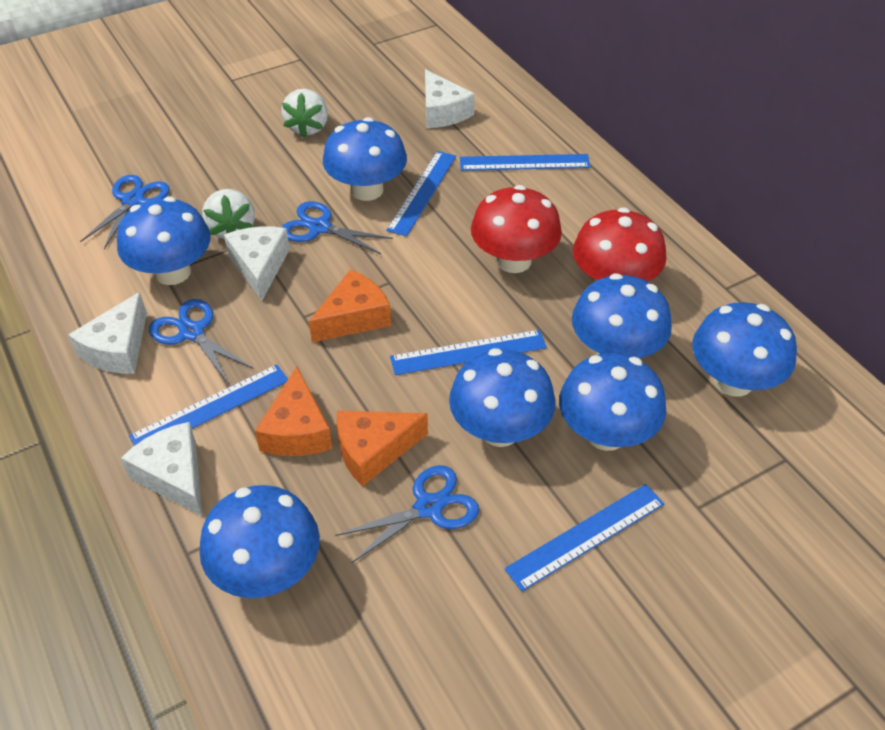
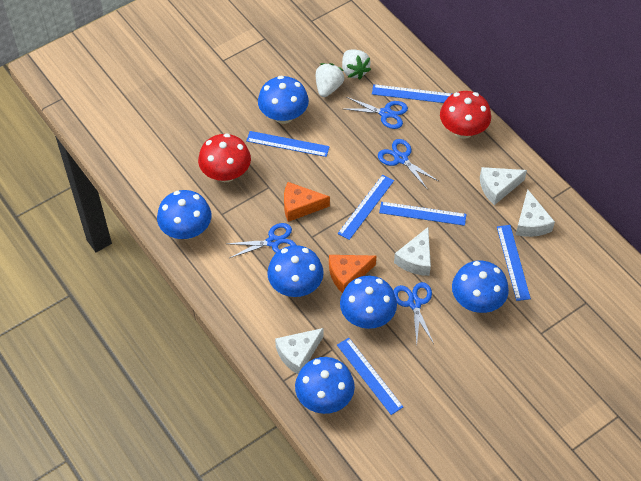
blue mushroom: 7 -> 6
blue ruler: 5 -> 6
orange cheese: 3 -> 2

